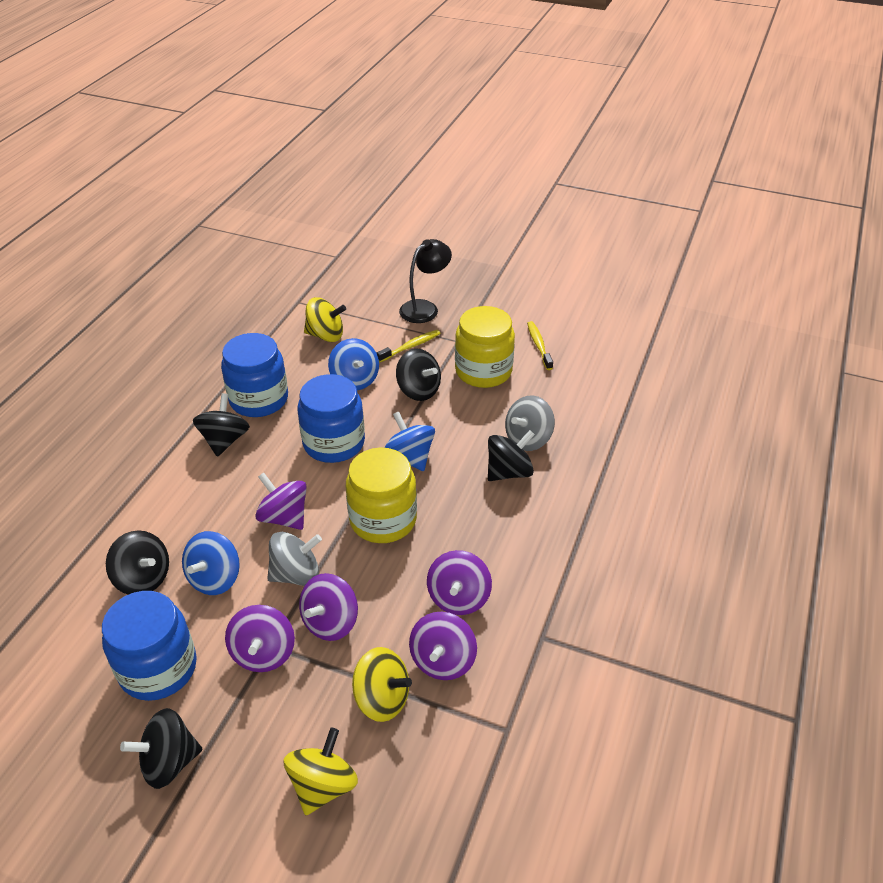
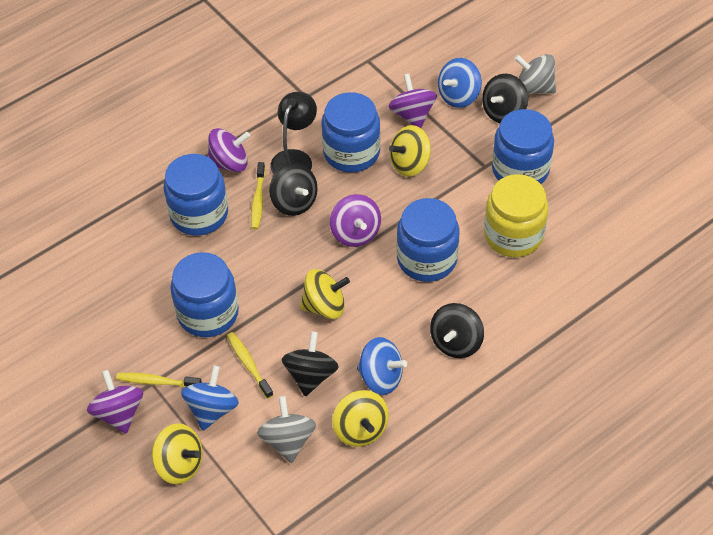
black spinning top: 5 -> 4
blue jar: 3 -> 5
purple spinning top: 5 -> 4
yellow jar: 2 -> 1
yellow spinning top: 3 -> 4
yellow toothbrush: 2 -> 3

